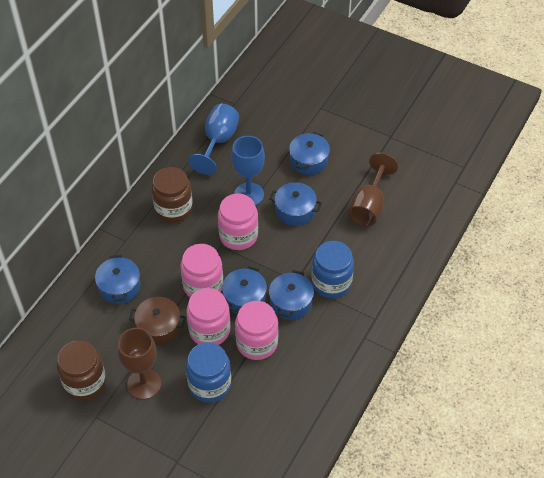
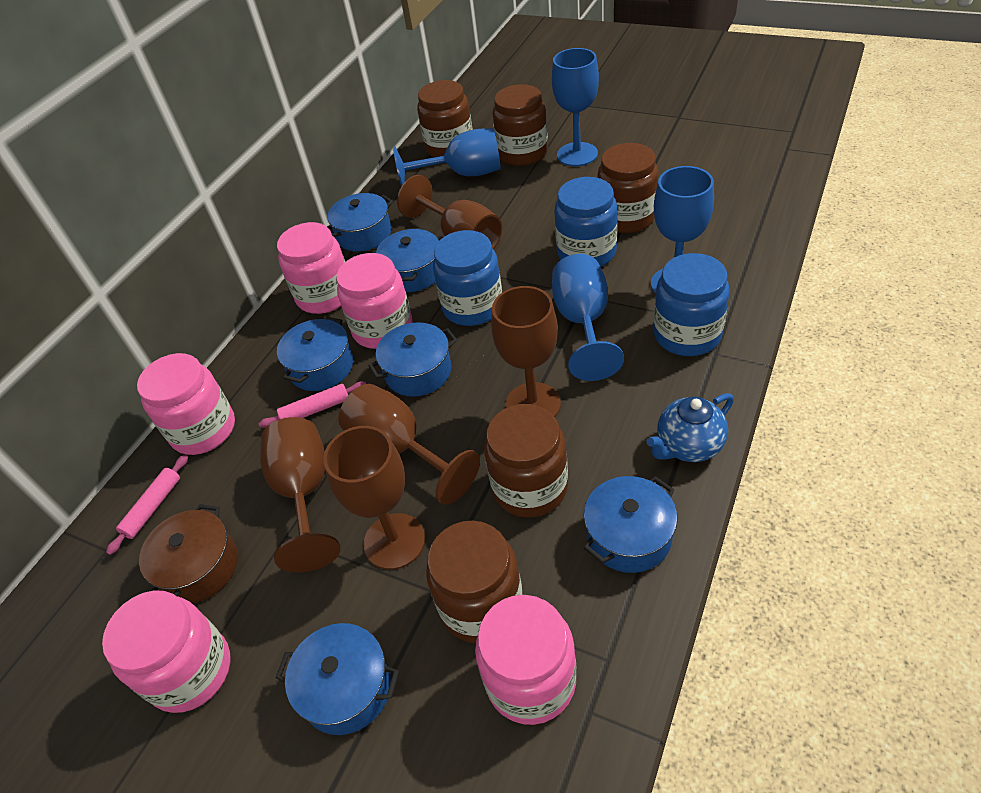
blue goblet: 2 -> 4
blue jar: 2 -> 3
blue pot: 5 -> 6
blue teapot: 0 -> 1
brown goblet: 2 -> 5
brown jar: 2 -> 5
pink jar: 4 -> 5
pink rolling pin: 0 -> 2

